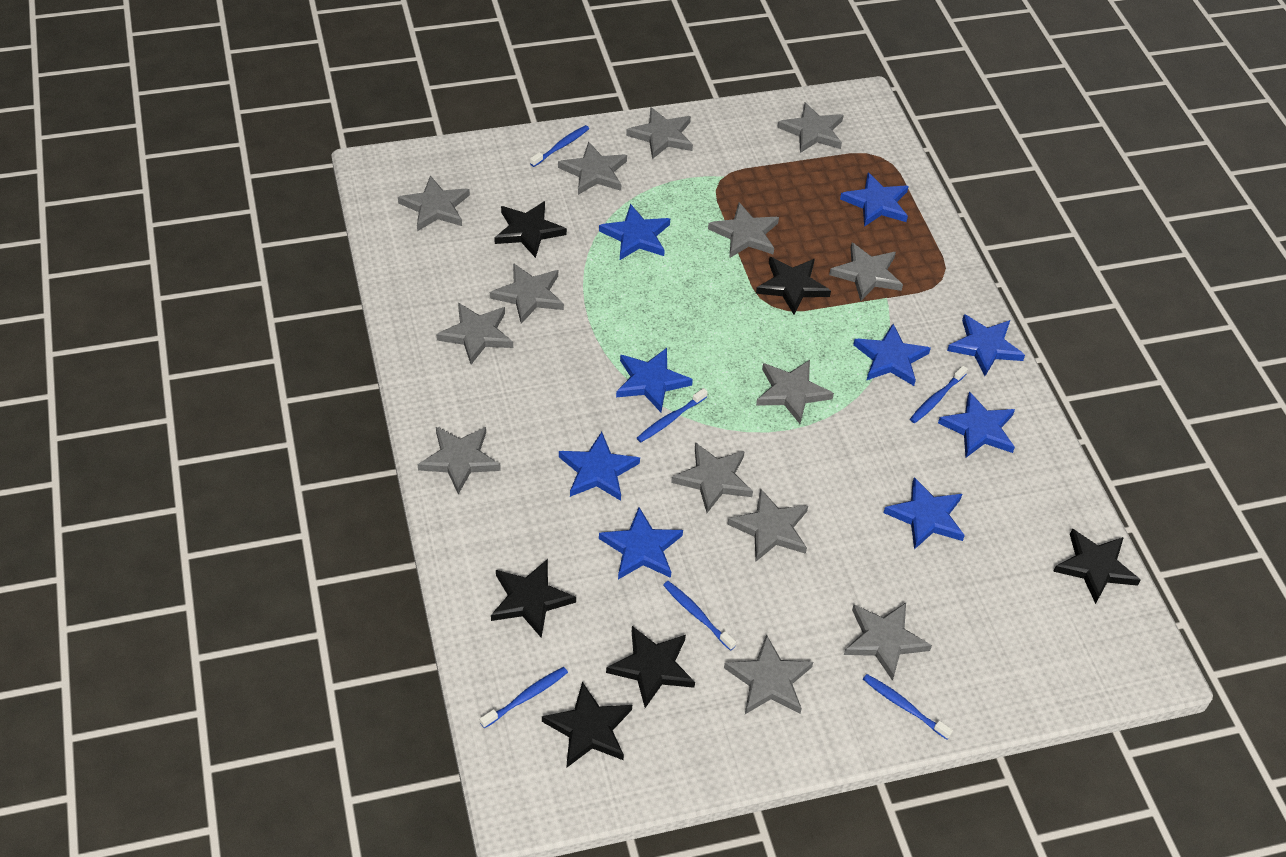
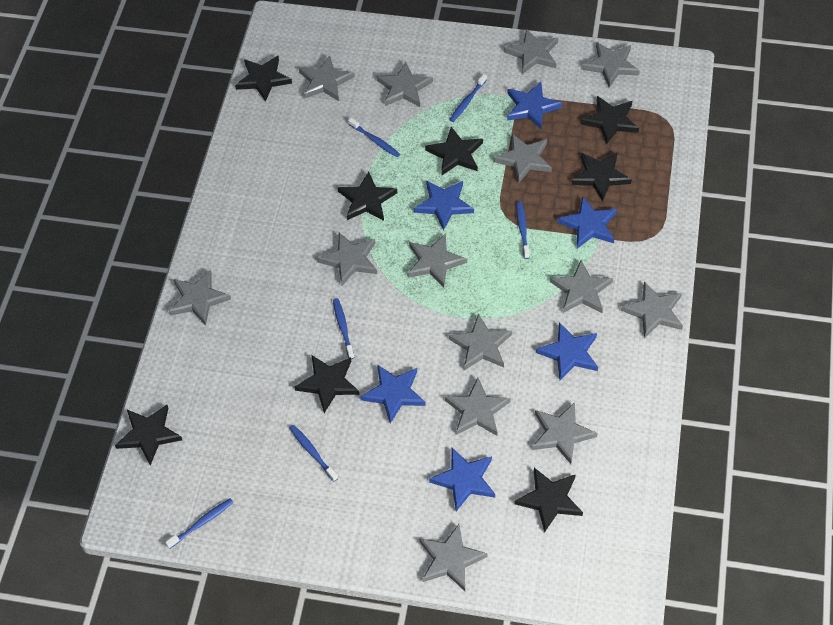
black star: 6 -> 8
blue star: 9 -> 6

